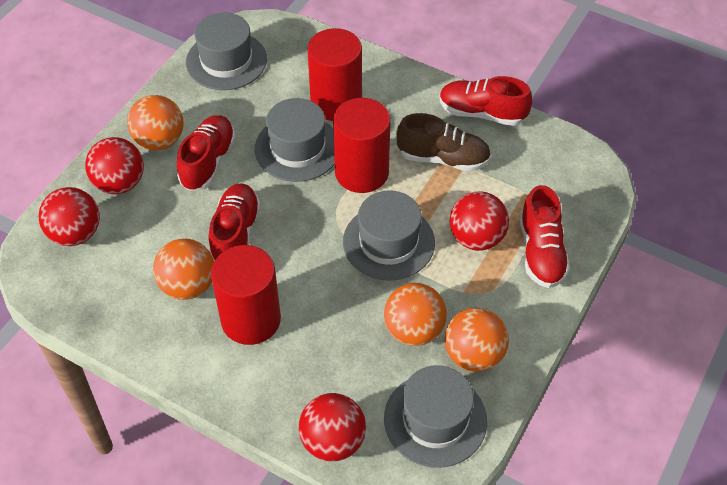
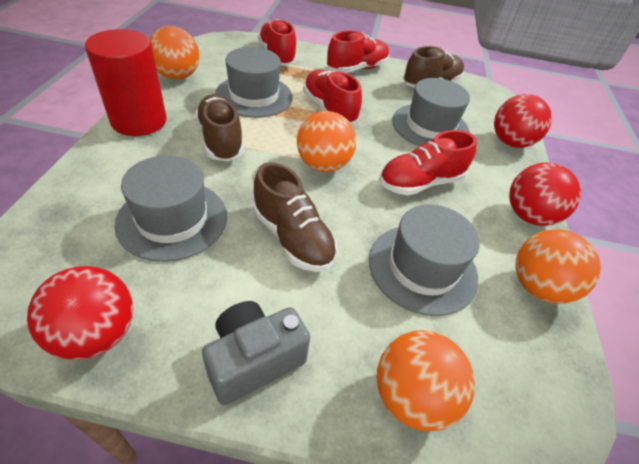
brown shoe: 1 -> 3
grey camera: 0 -> 1
red ball: 4 -> 3
red cylinder: 3 -> 1

